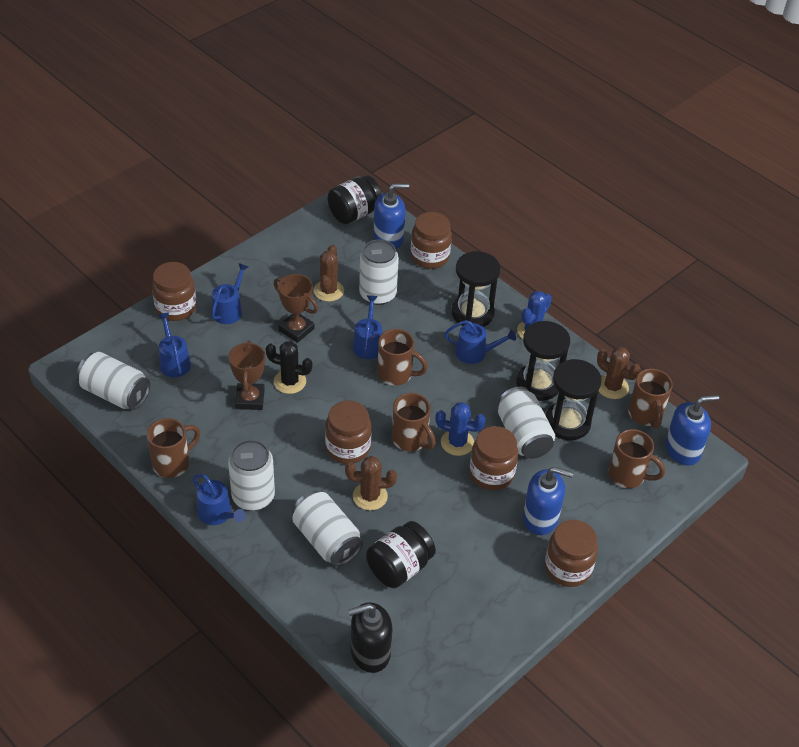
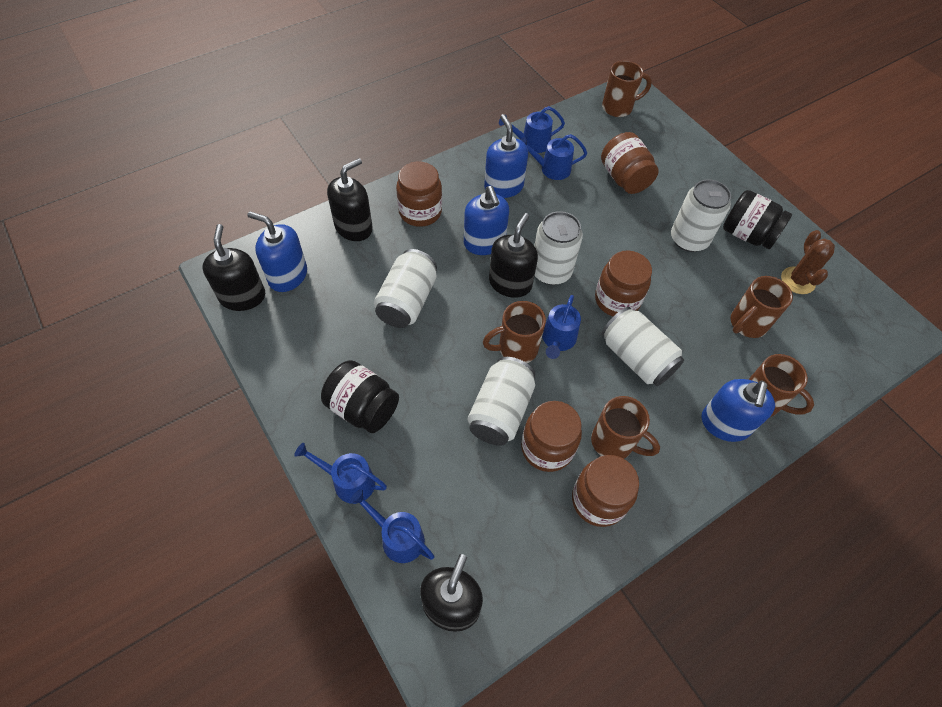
black cactus: 1 -> 0
black hourglass: 3 -> 0
black soap dispenser: 1 -> 4
blue cactus: 2 -> 0
blue soap dispenser: 3 -> 4
brown cactus: 3 -> 1
brown trophy: 2 -> 0

